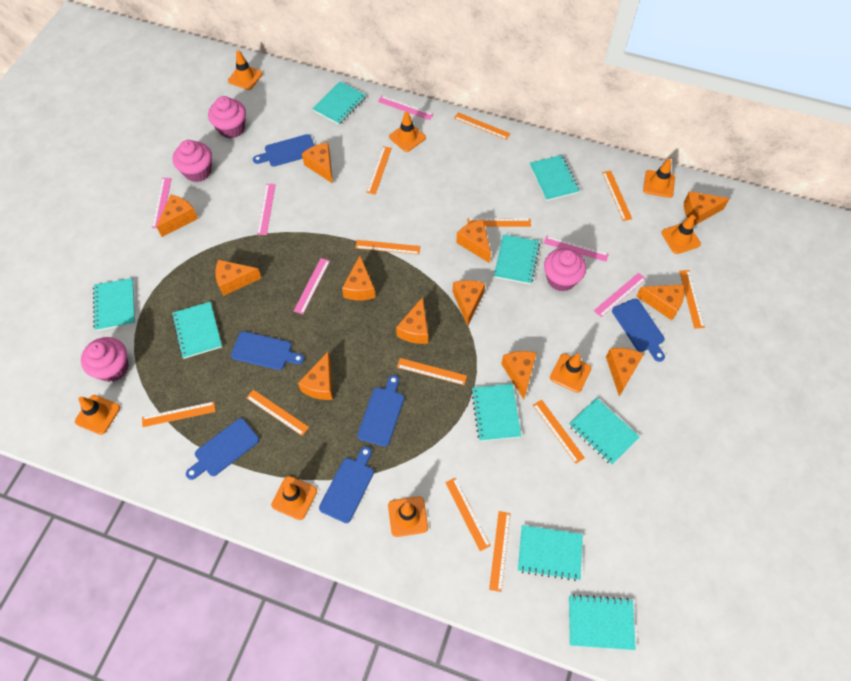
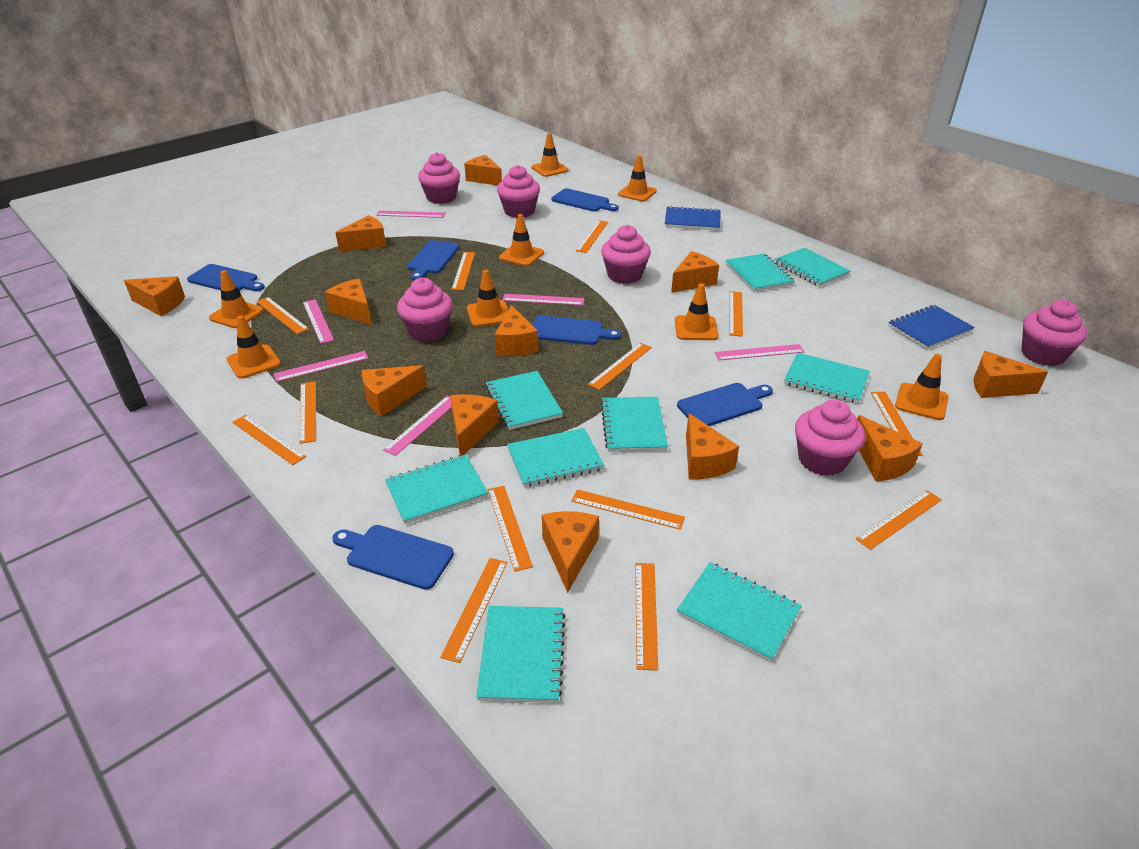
blue notebook: 0 -> 2
orange ruler: 12 -> 13
pink cupcake: 4 -> 6

